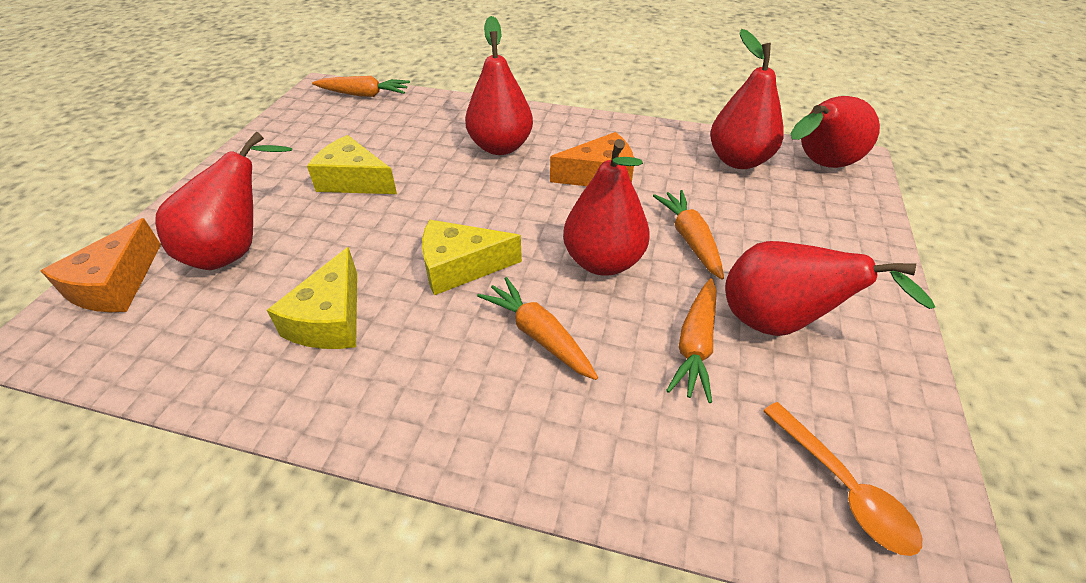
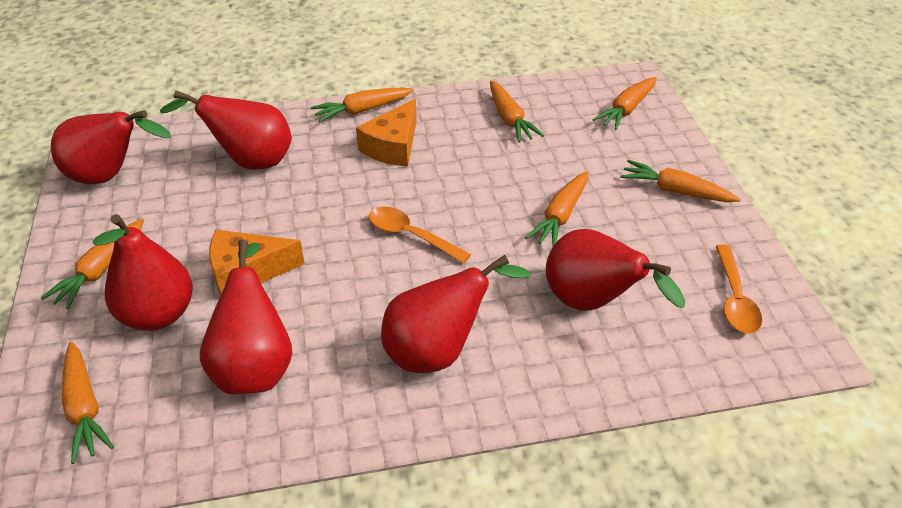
orange carrot: 4 -> 7
orange spoon: 1 -> 2
yellow cheese: 3 -> 0

